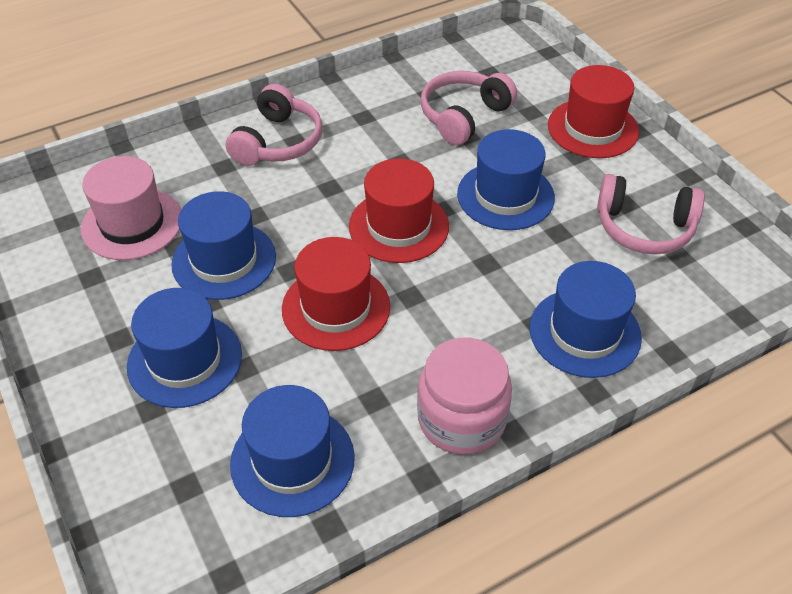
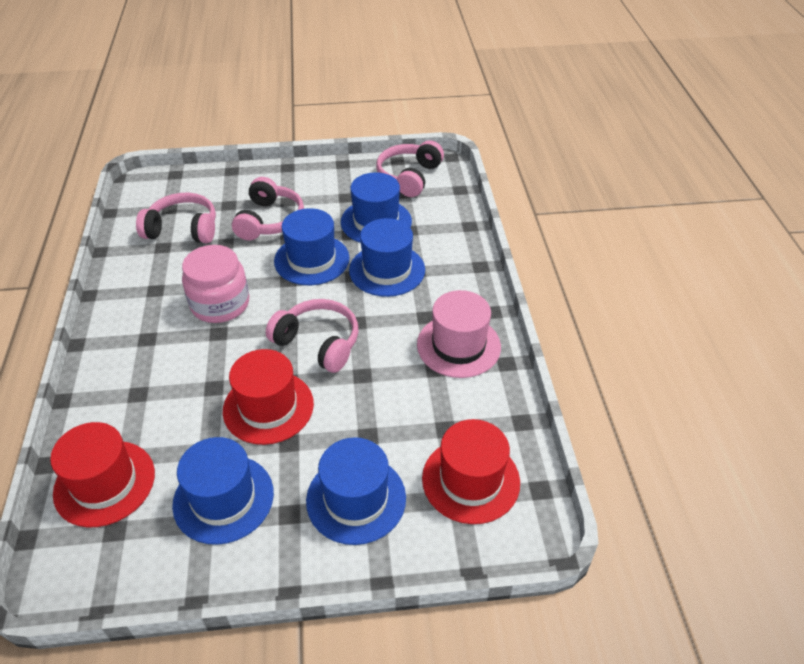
pink headphones: 3 -> 4

